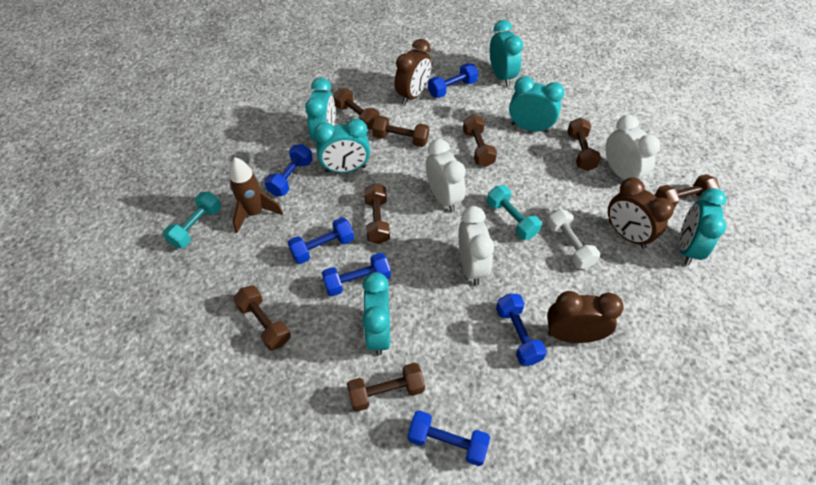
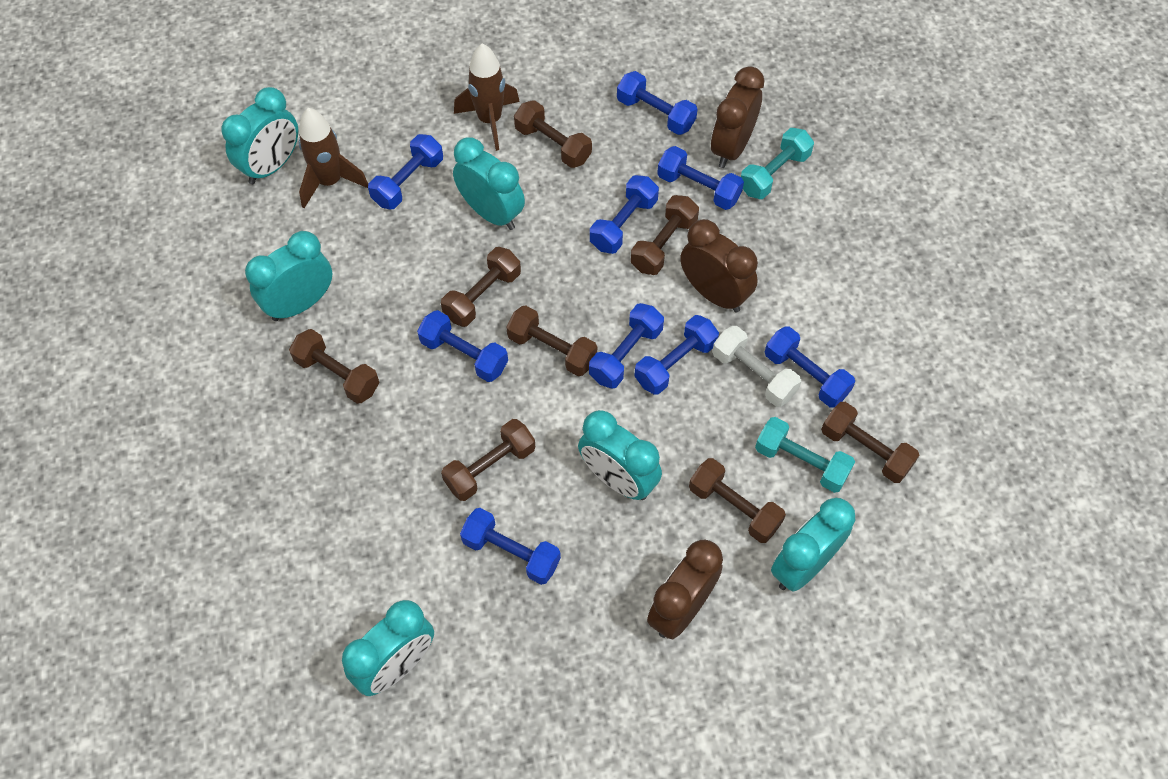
blue dumbbell: 6 -> 9
brown rocket: 1 -> 2
white clock: 3 -> 0

